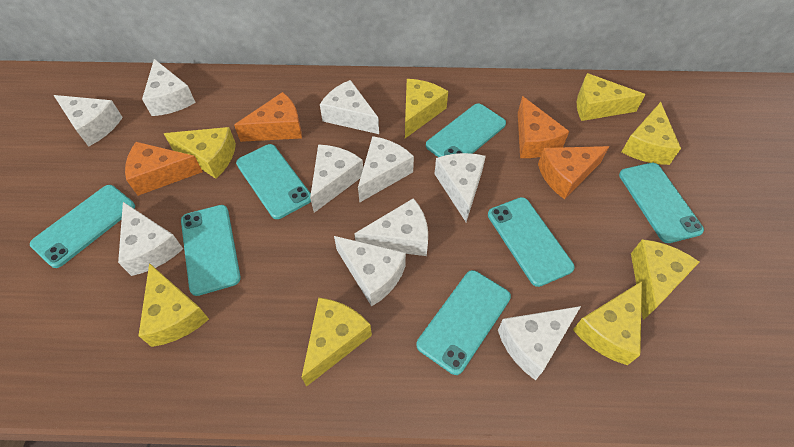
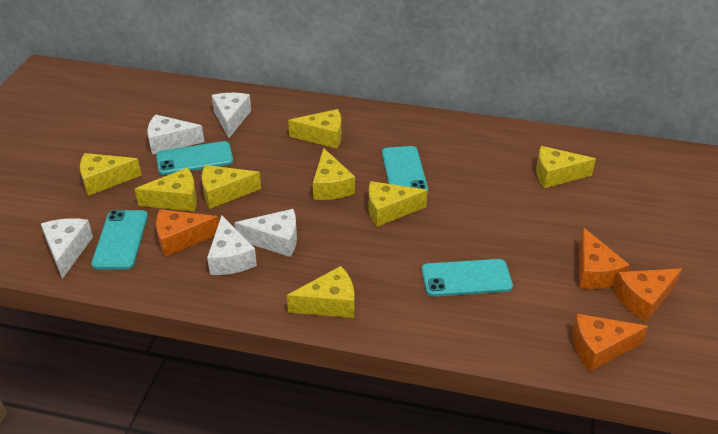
turquoise phone: 7 -> 4
white cheese: 10 -> 5

